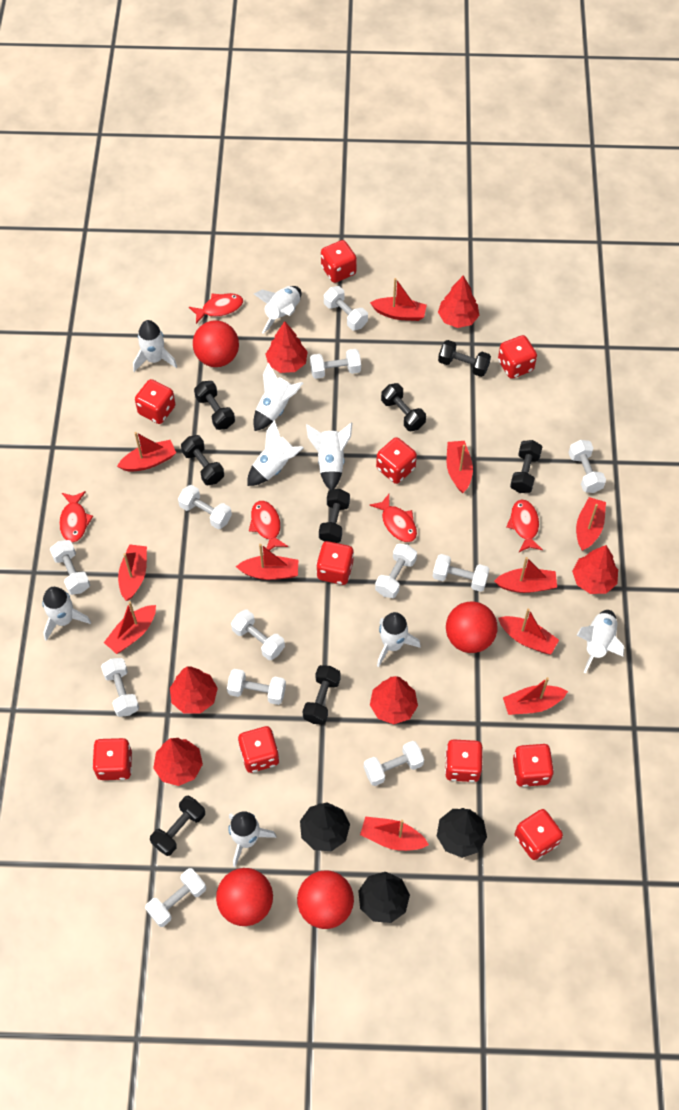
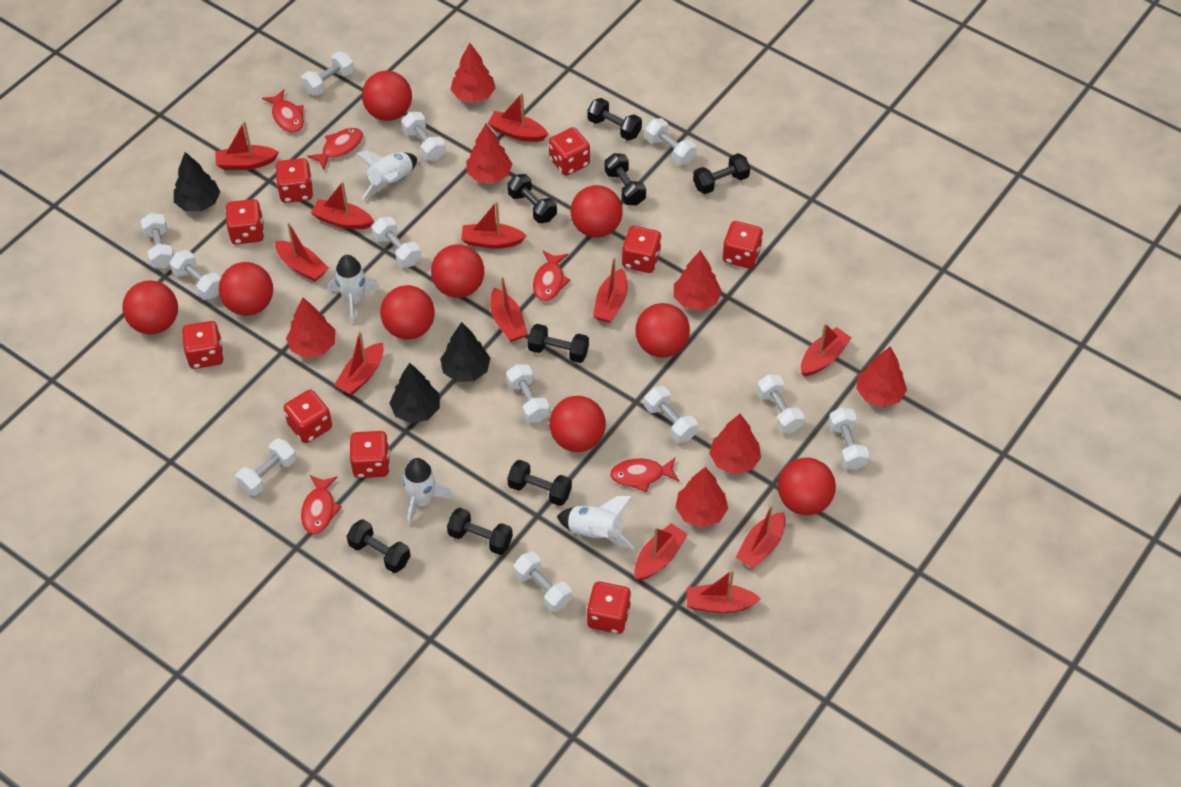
red ball: 4 -> 9
red boat: 11 -> 12
red dice: 10 -> 9
red tree: 6 -> 7
white rocket: 9 -> 4

